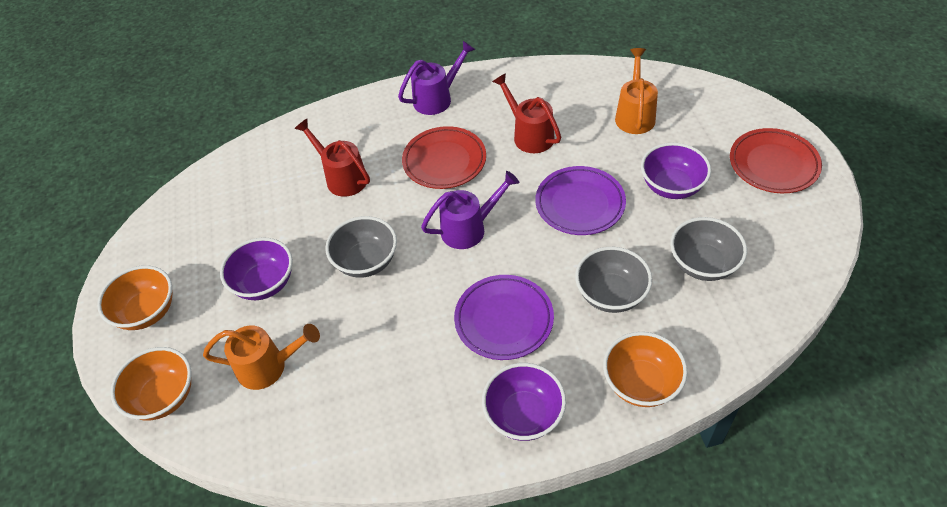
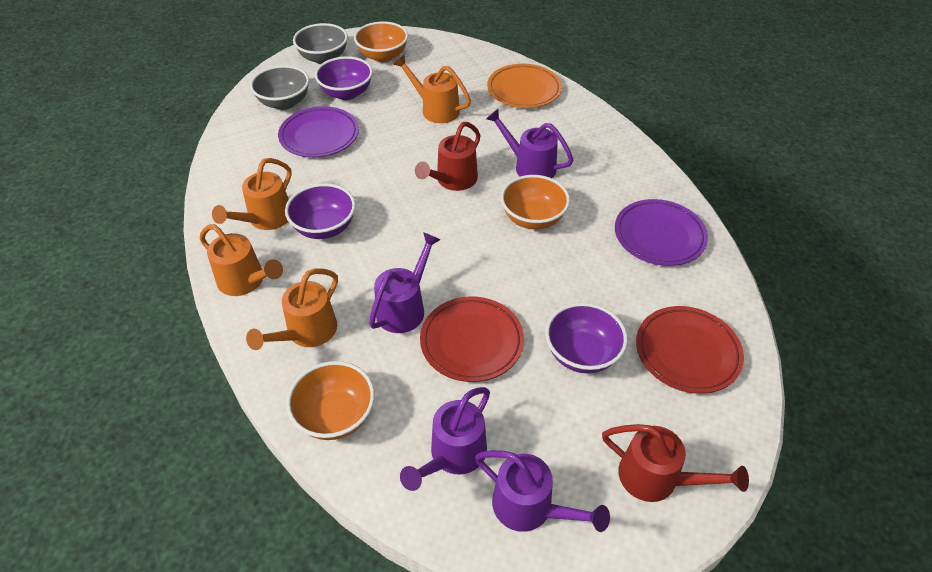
grey bowl: 3 -> 2
orange plate: 0 -> 1
orange watering can: 2 -> 4
purple watering can: 2 -> 4

